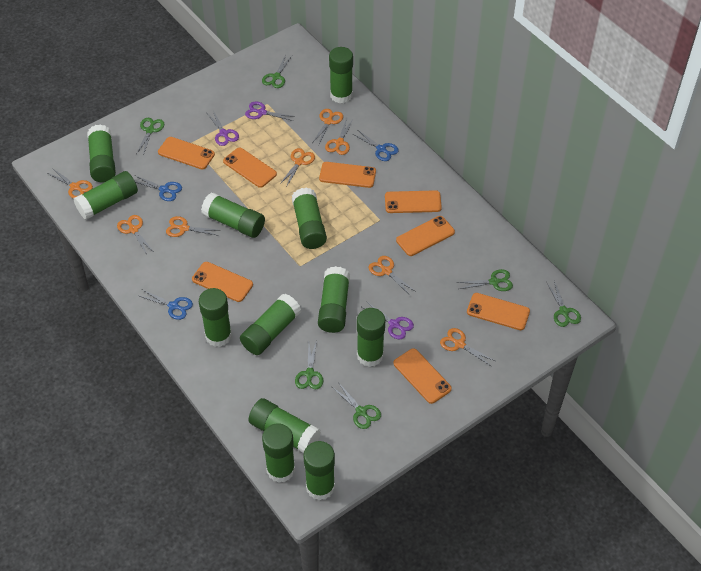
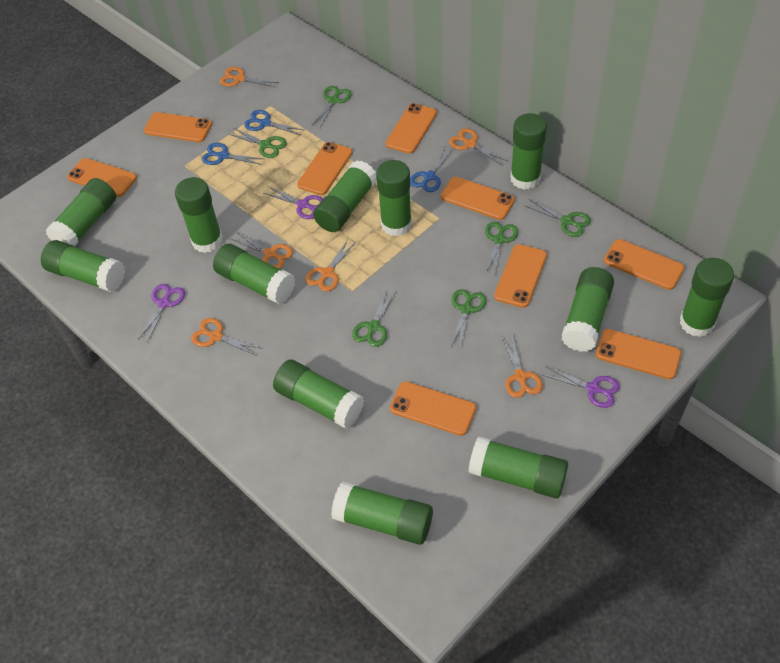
orange phone: 8 -> 9
orange scissors: 8 -> 6

